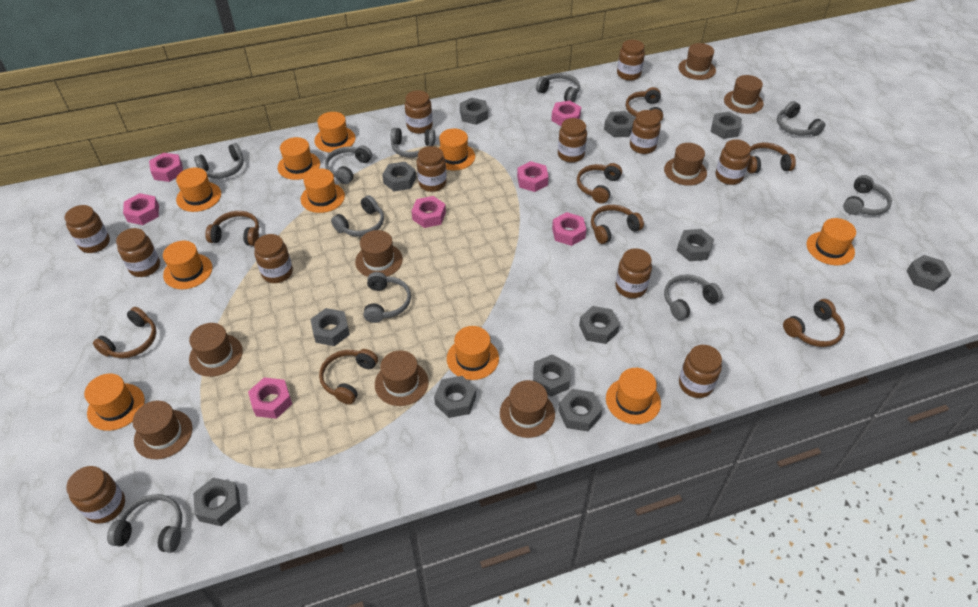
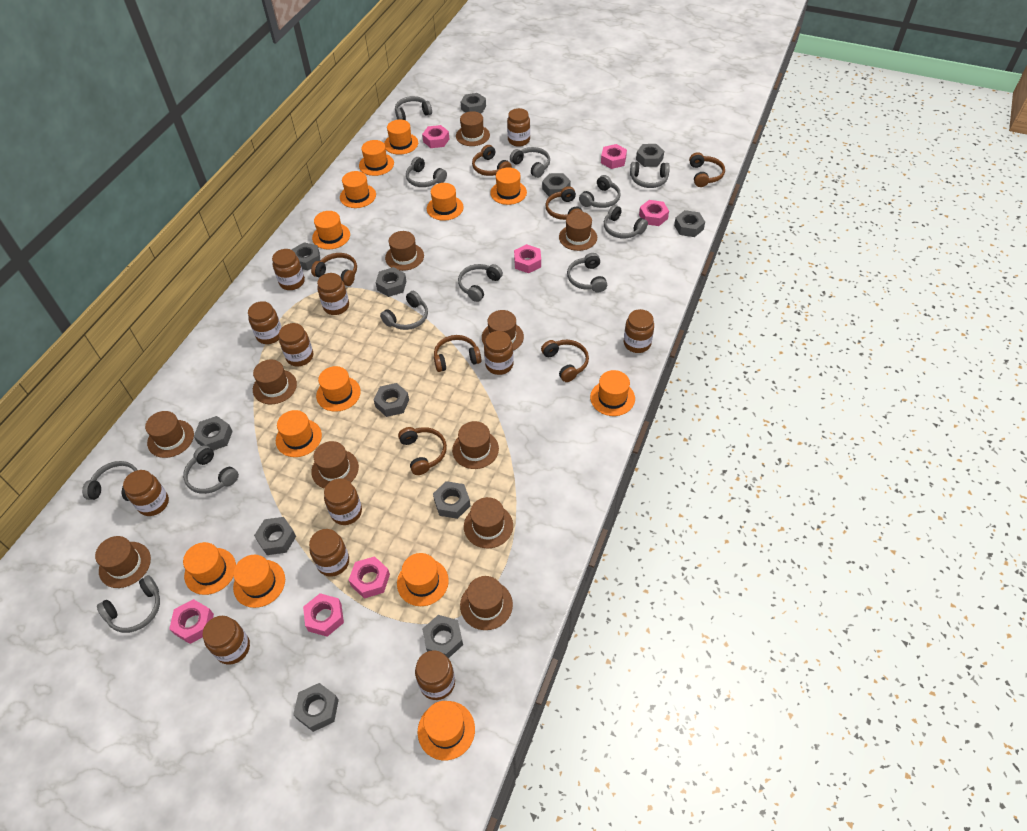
brown hat: 8 -> 11
brown headphones: 8 -> 7
grey headphones: 10 -> 12
orange hat: 10 -> 13

